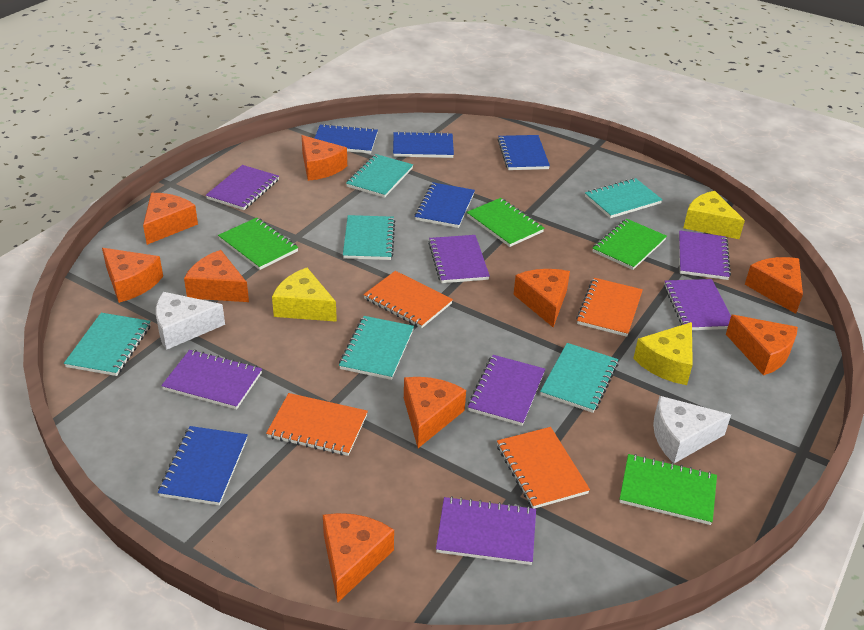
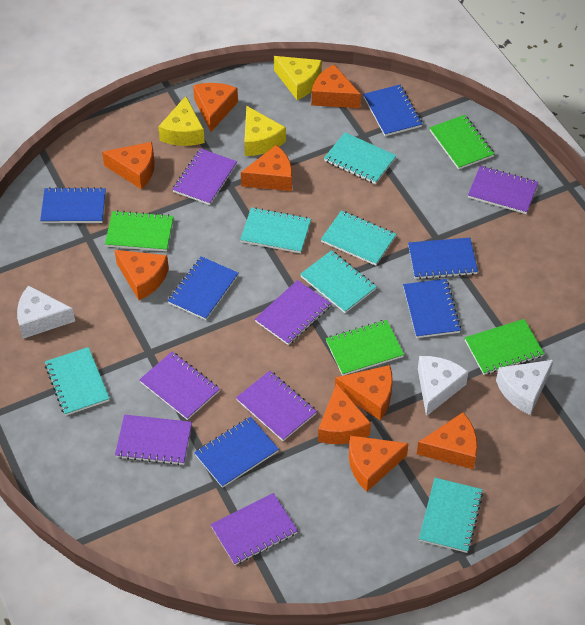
blue notebook: 5 -> 6
orange notebook: 4 -> 0
white cheese: 2 -> 3

